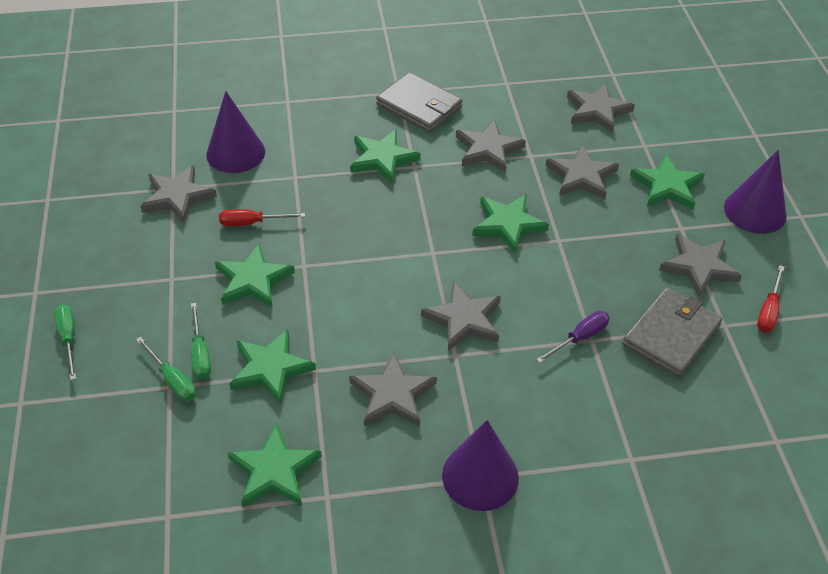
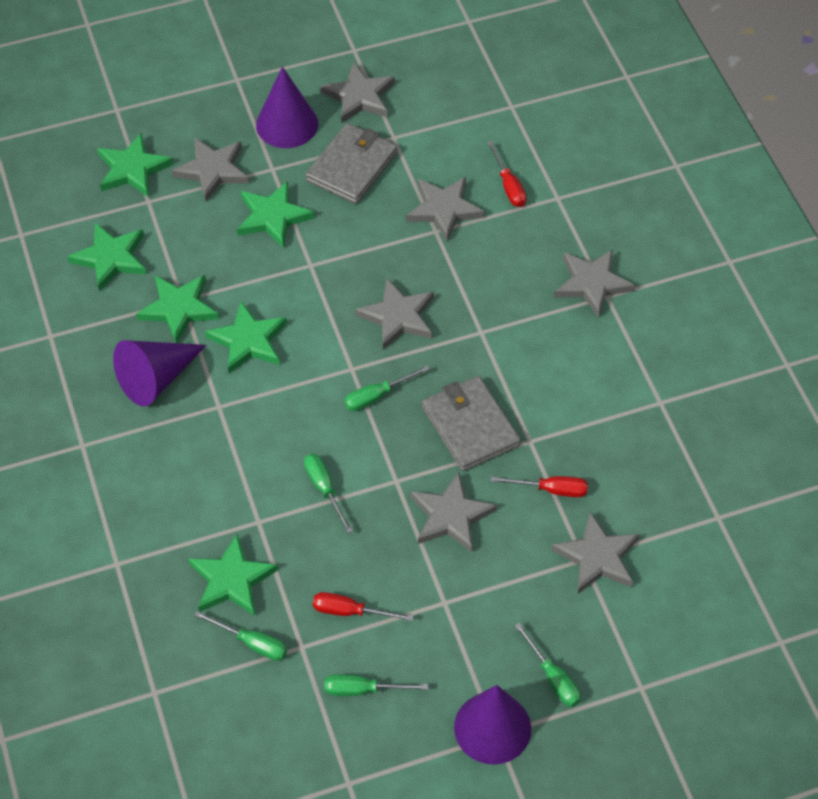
green screwdriver: 3 -> 5
purple screwdriver: 1 -> 0
red screwdriver: 2 -> 3

